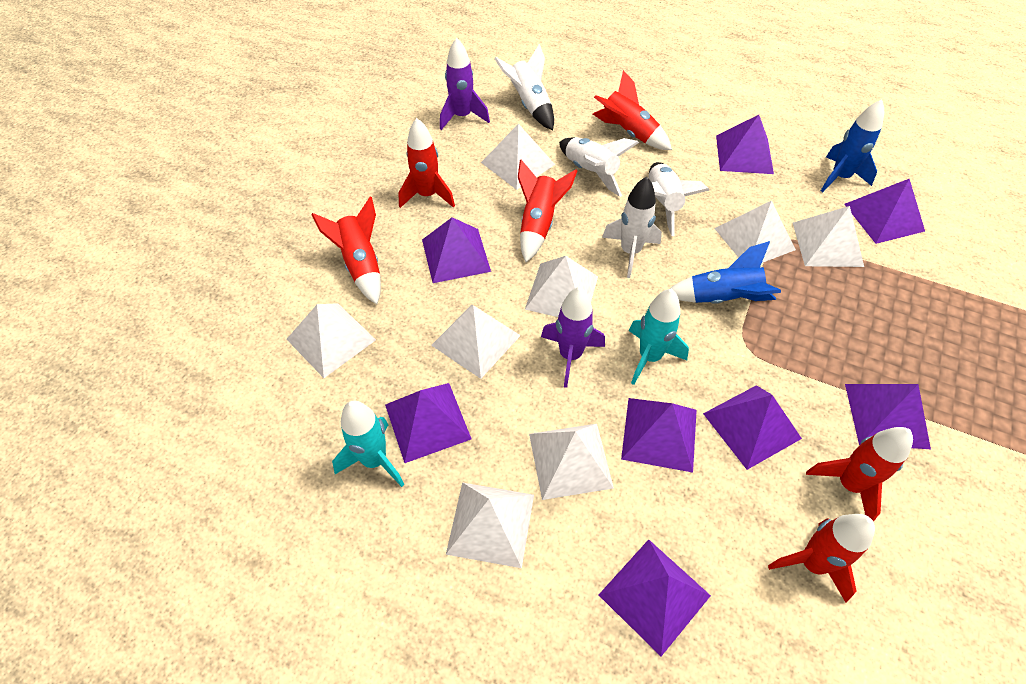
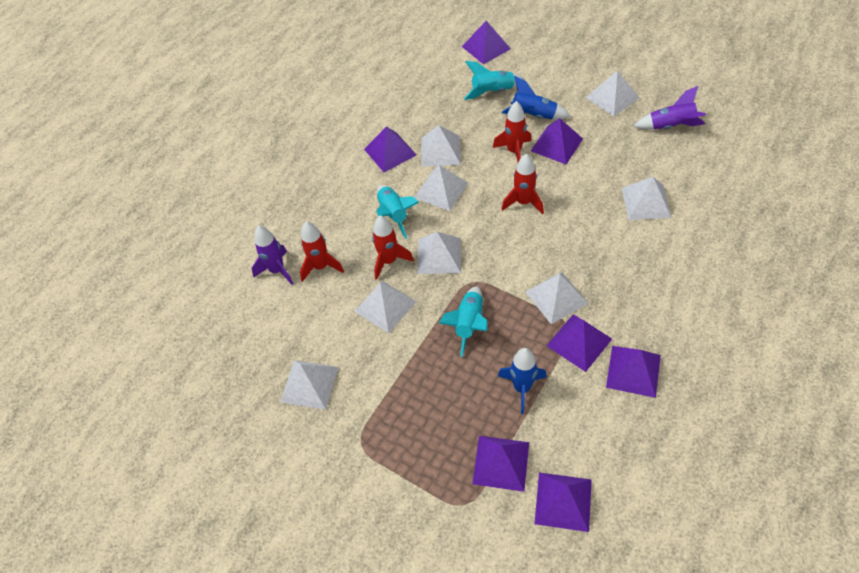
purple pyramid: 8 -> 7
red rocket: 6 -> 4
turquoise rocket: 2 -> 3
white rocket: 4 -> 0

